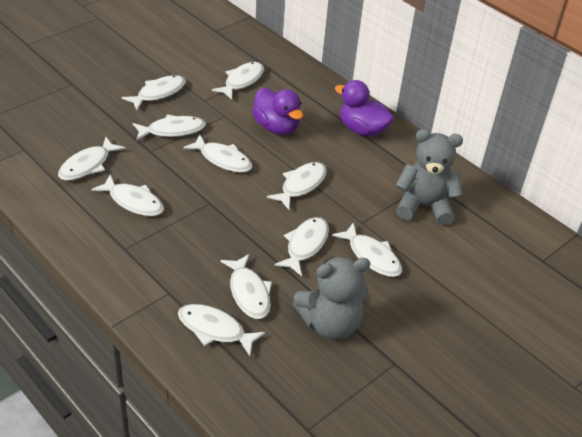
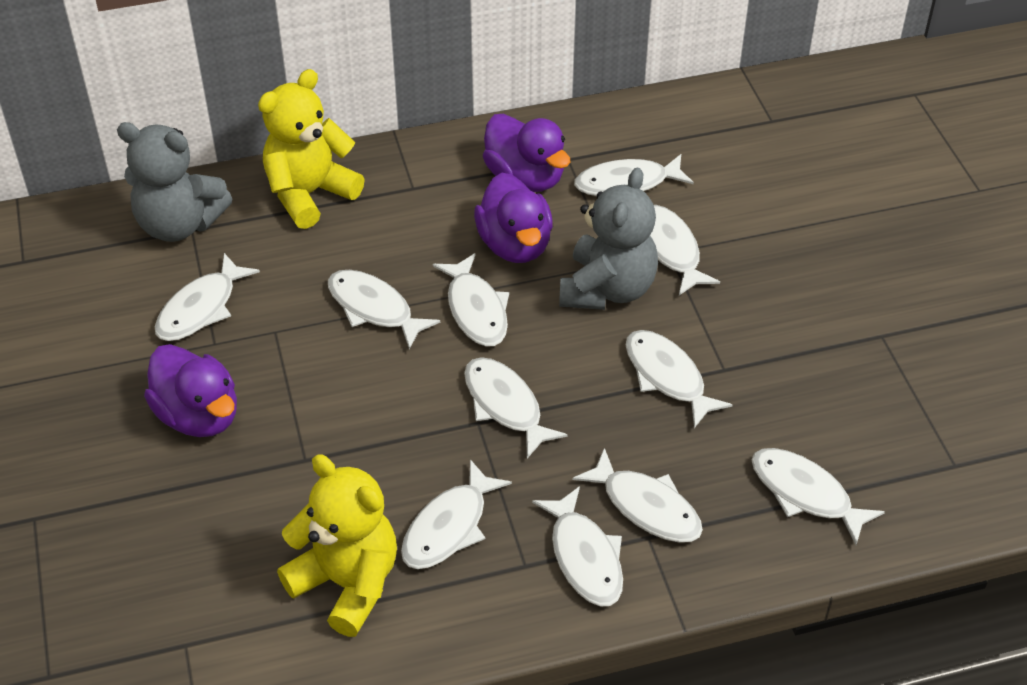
purple duck: 2 -> 3
yellow teddy bear: 0 -> 2

